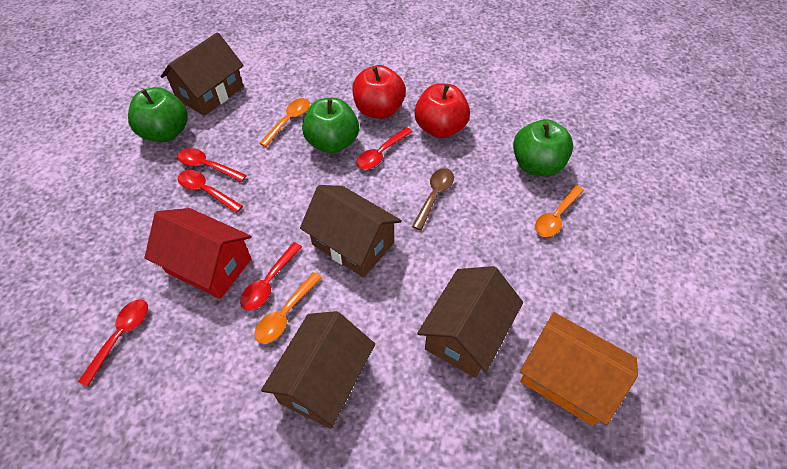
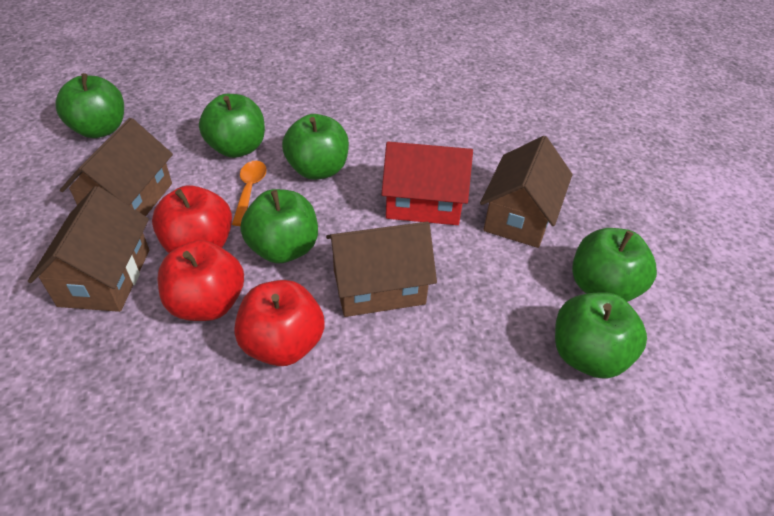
brown spoon: 1 -> 0
green apple: 3 -> 6
orange house: 1 -> 0
orange spoon: 3 -> 1
red apple: 2 -> 3
red spoon: 5 -> 0

